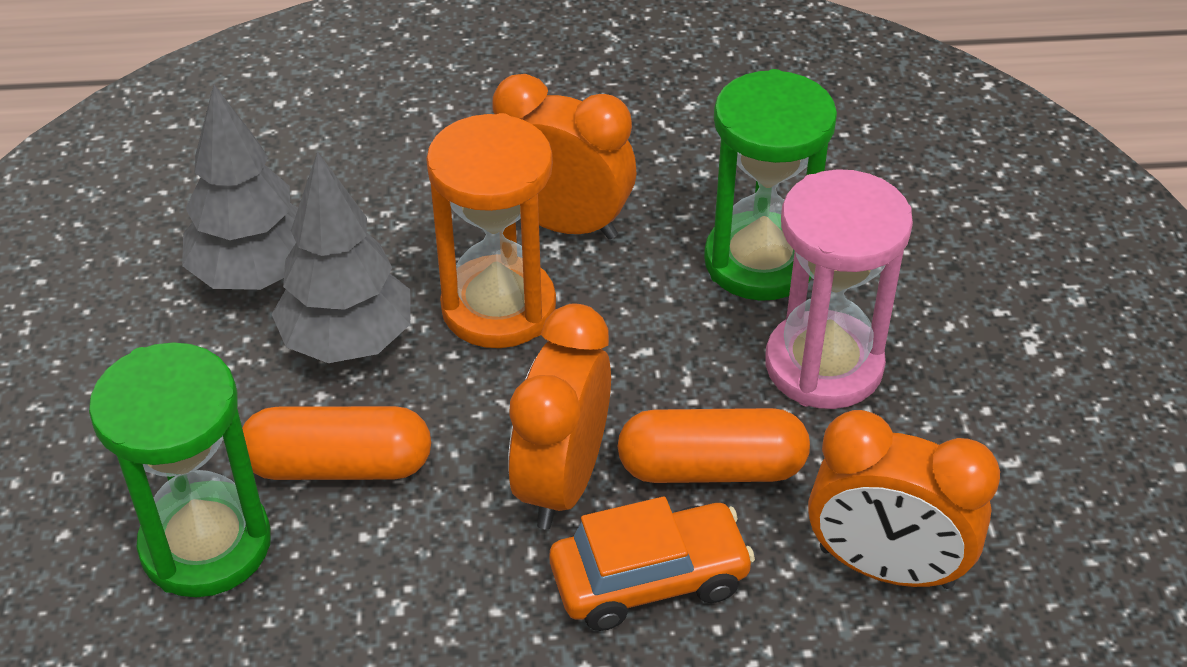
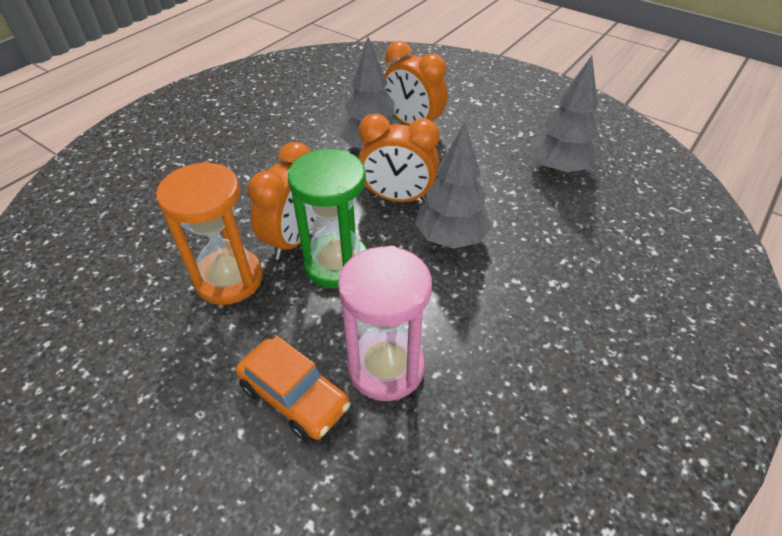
green hourglass: 2 -> 1
grey tree: 2 -> 3
orange capsule: 2 -> 0

